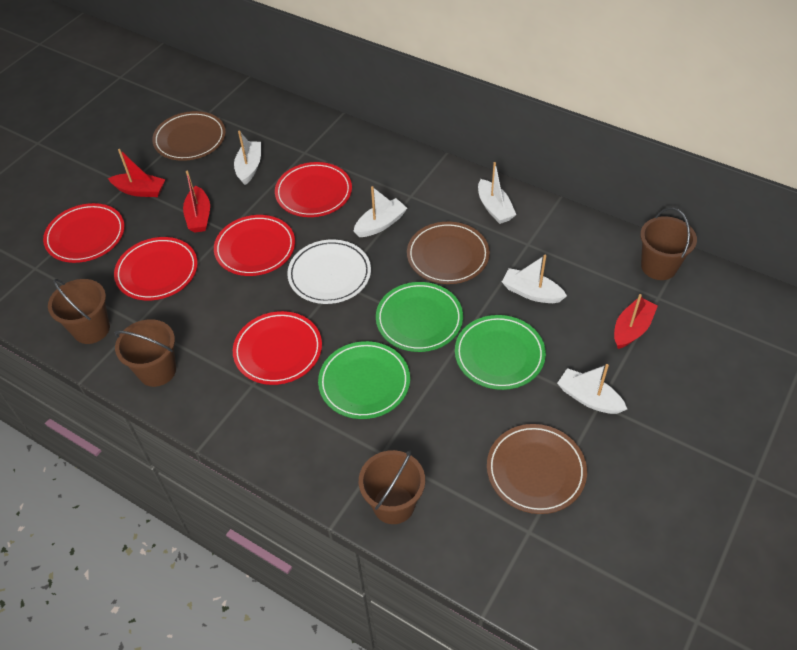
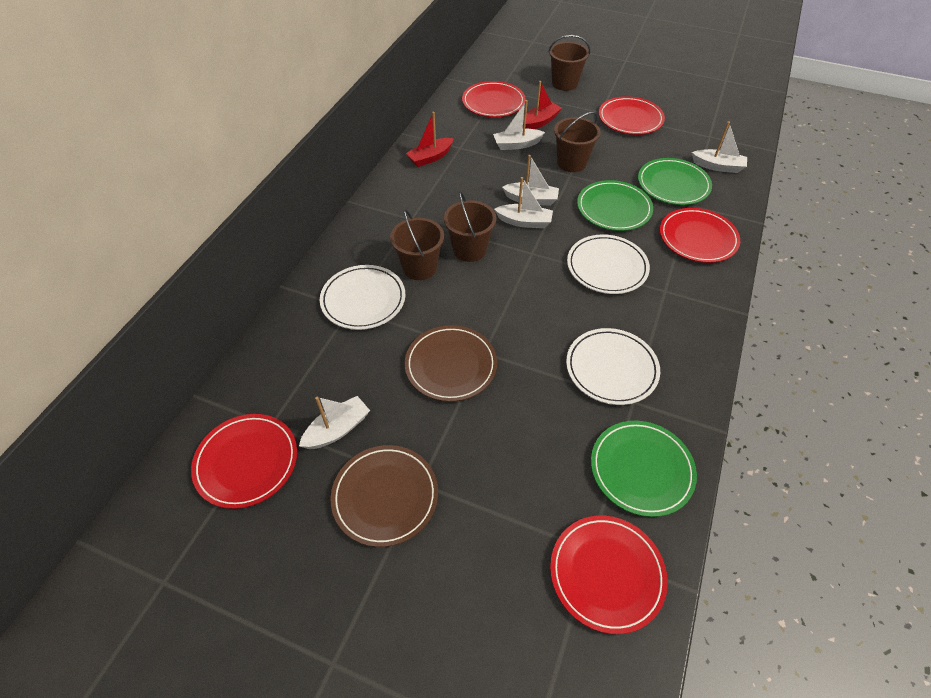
brown plate: 3 -> 2
red boat: 3 -> 2
white plate: 1 -> 3

